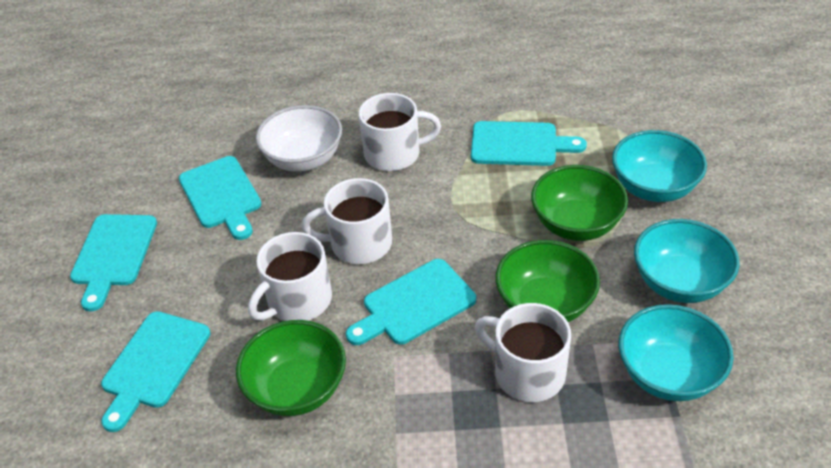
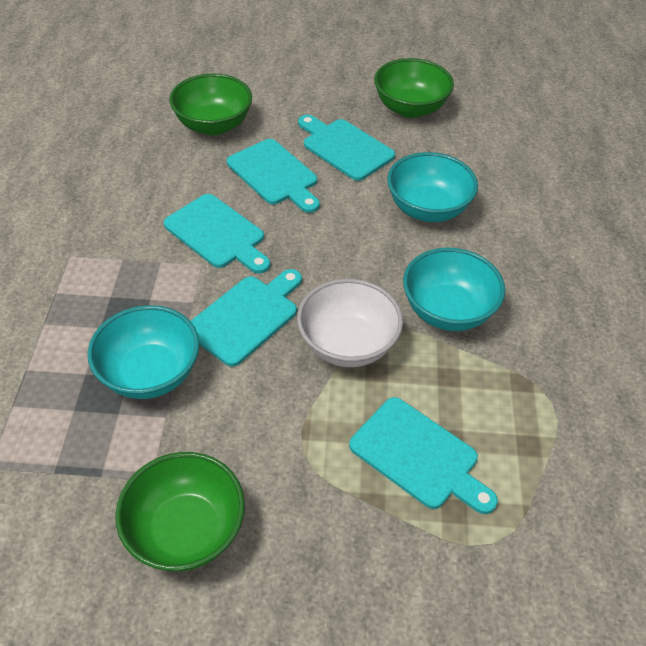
white mug: 4 -> 0

